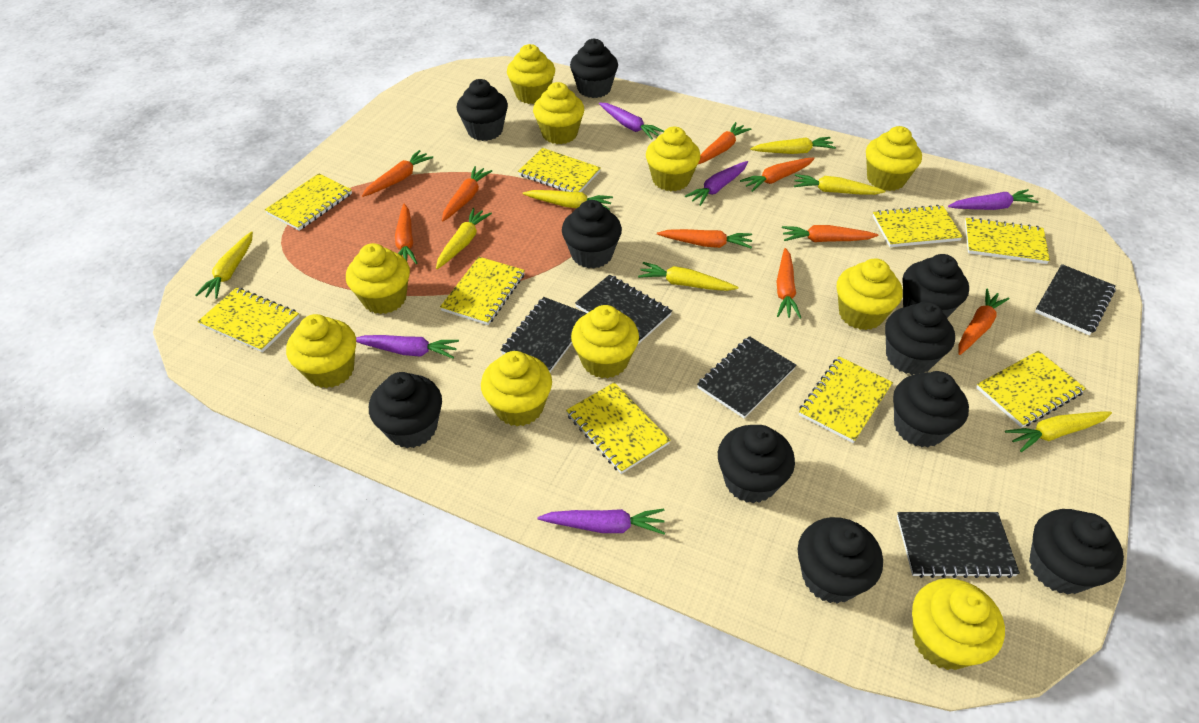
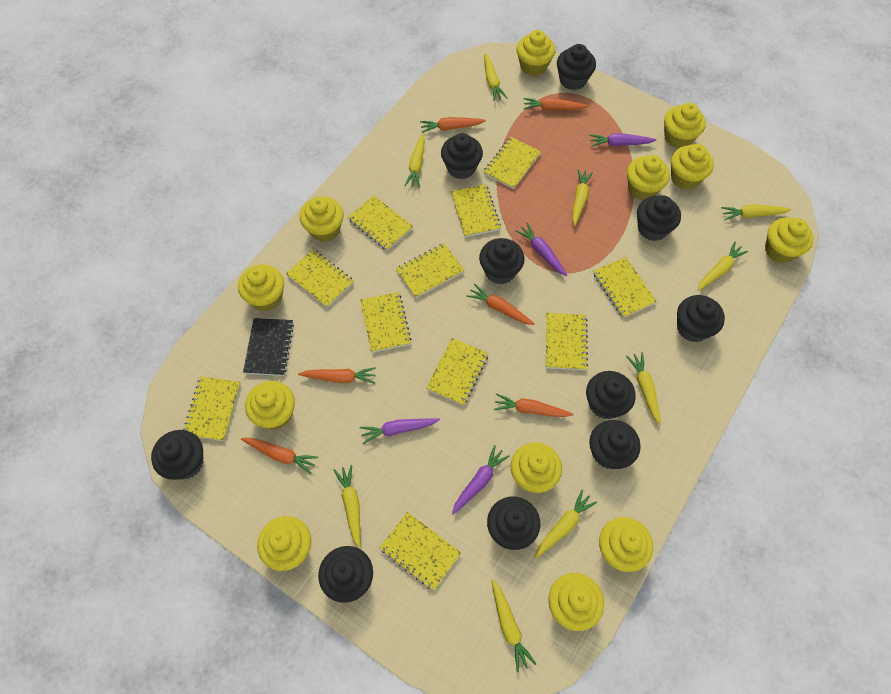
black notebook: 5 -> 1
orange carrot: 9 -> 6
purple carrot: 5 -> 4
yellow carrot: 7 -> 9
yellow cupcake: 10 -> 12
yellow notebook: 9 -> 11

